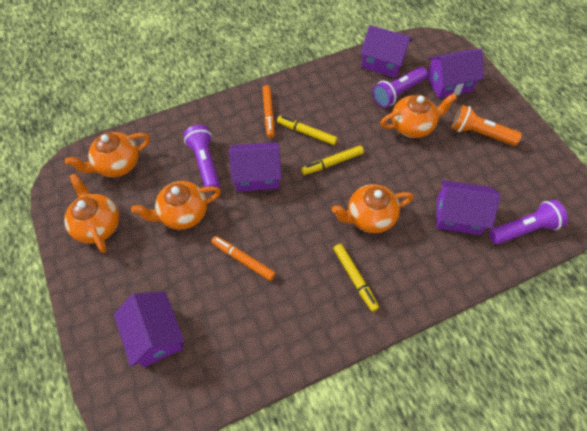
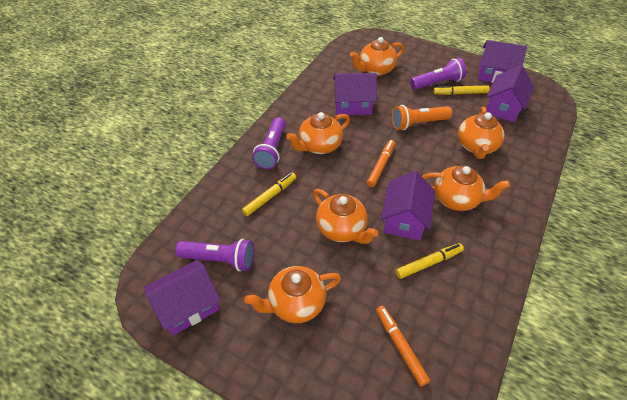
orange teapot: 5 -> 6

